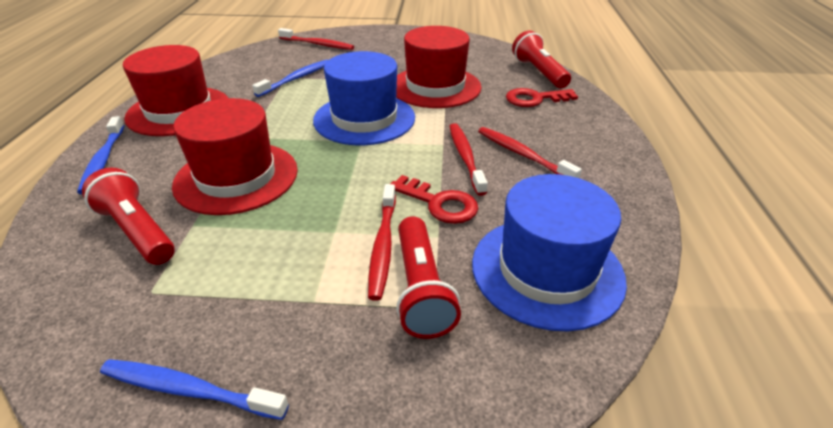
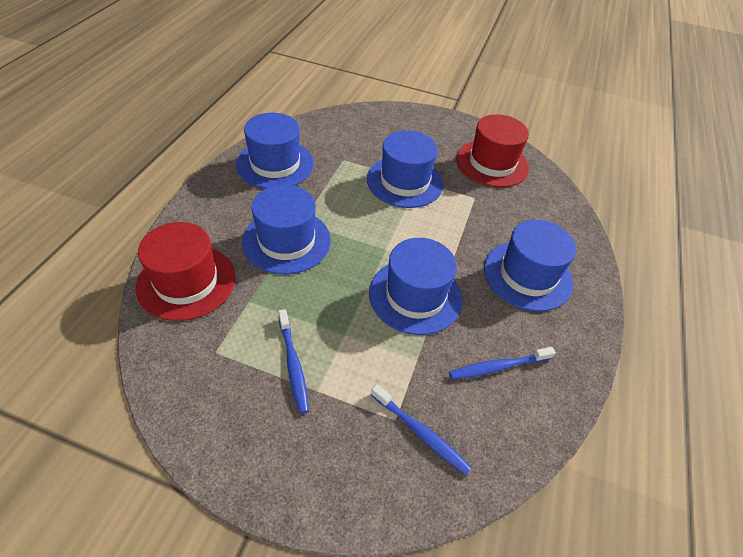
blue hat: 2 -> 5
red flashlight: 3 -> 0
red hat: 3 -> 2
red key: 2 -> 0
red toothbrush: 4 -> 0

